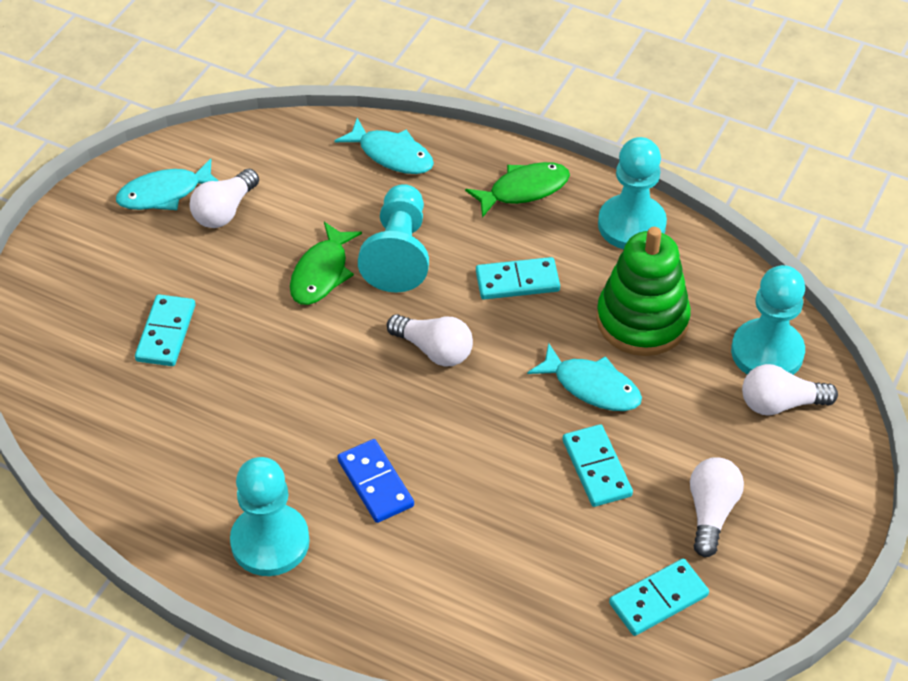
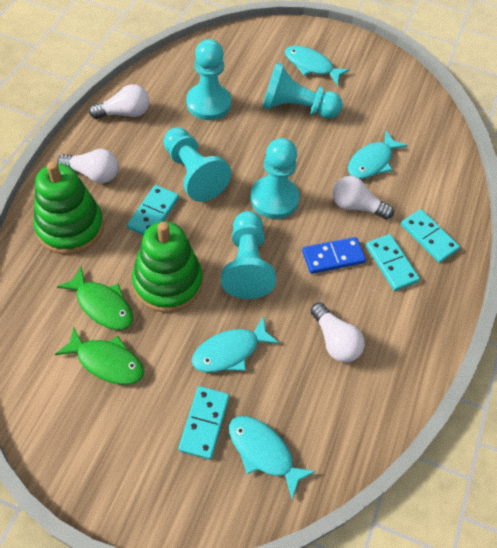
green stacking toy: 1 -> 2
turquoise fish: 3 -> 4
turquoise pawn: 4 -> 5

